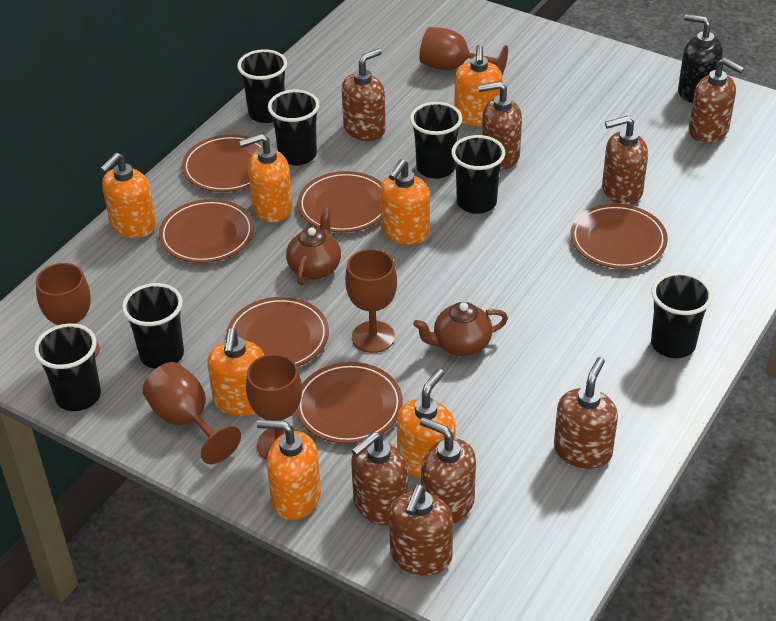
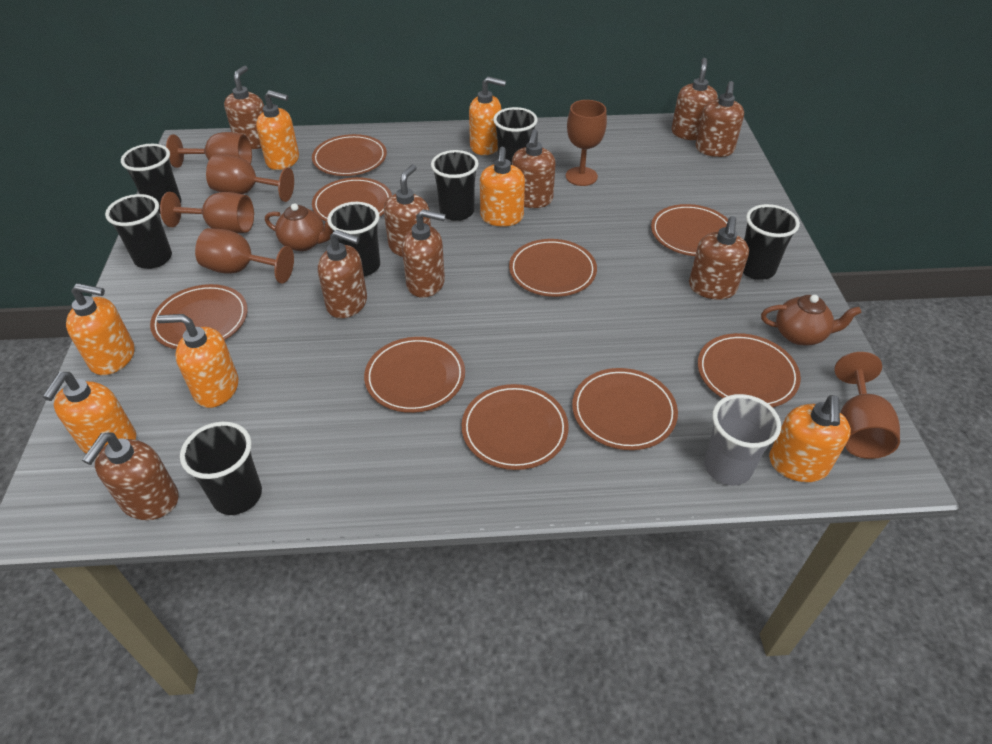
black soap dispenser: 1 -> 0
brown goblet: 5 -> 6
brown plate: 6 -> 9
brown soap dispenser: 8 -> 9
grey cup: 0 -> 1

